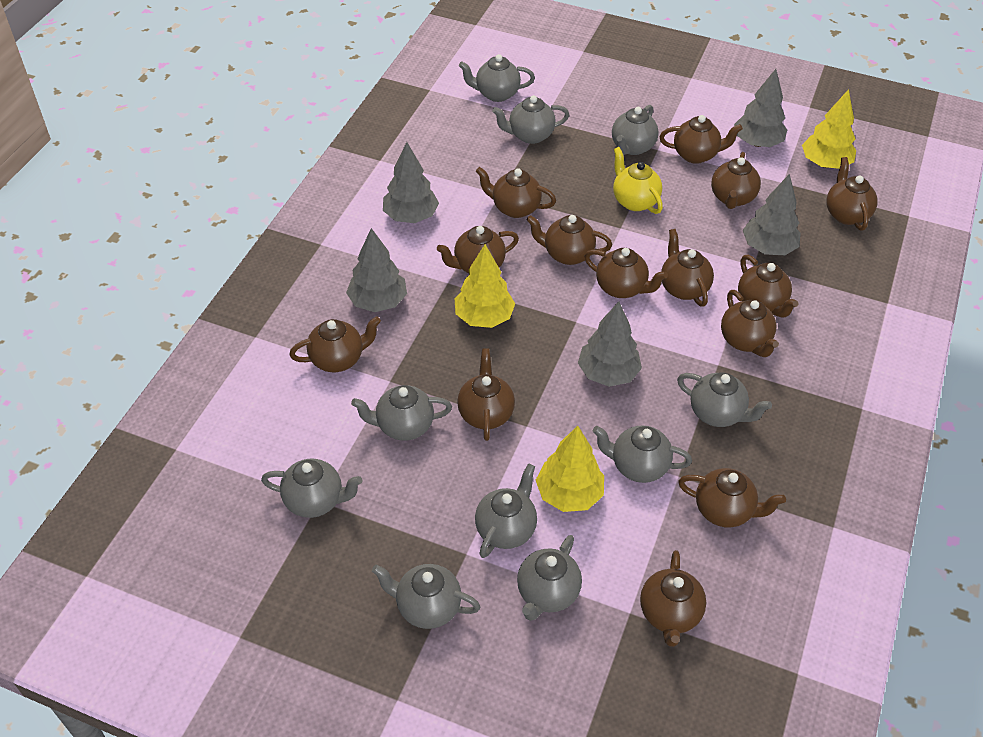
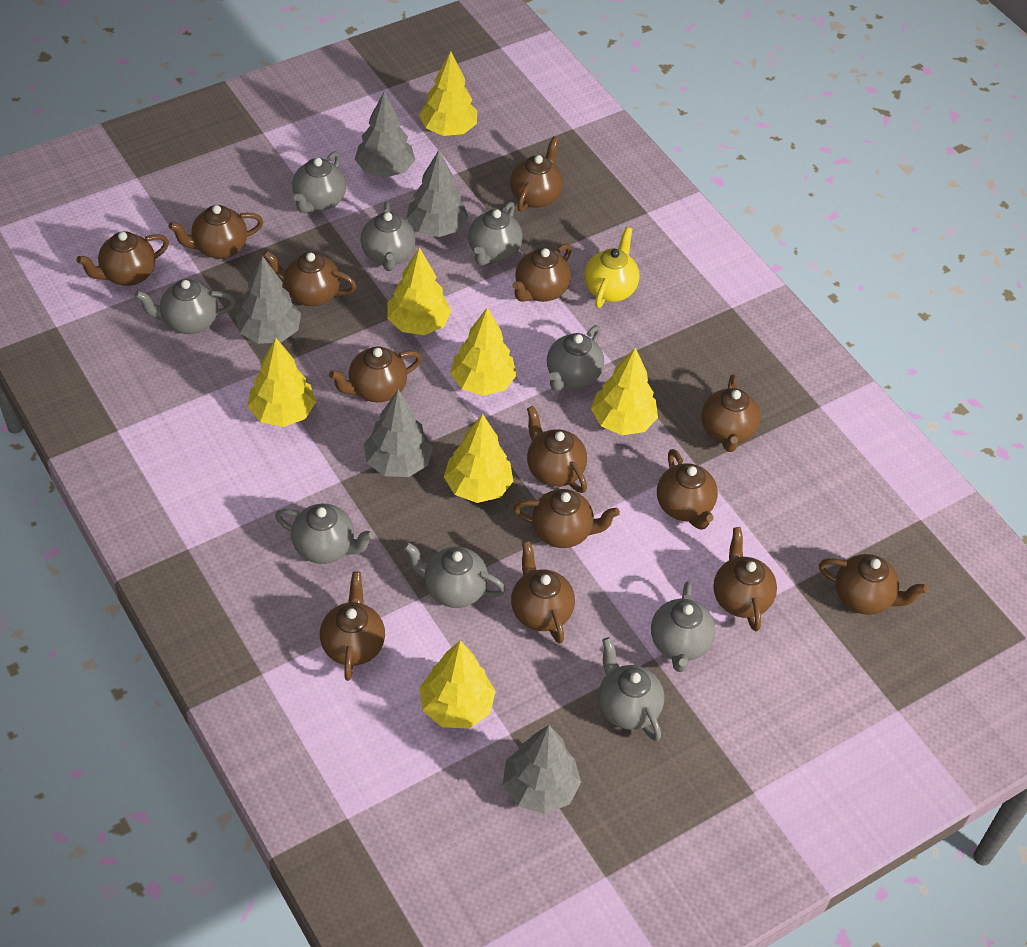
grey teapot: 10 -> 9
yellow tree: 3 -> 7

